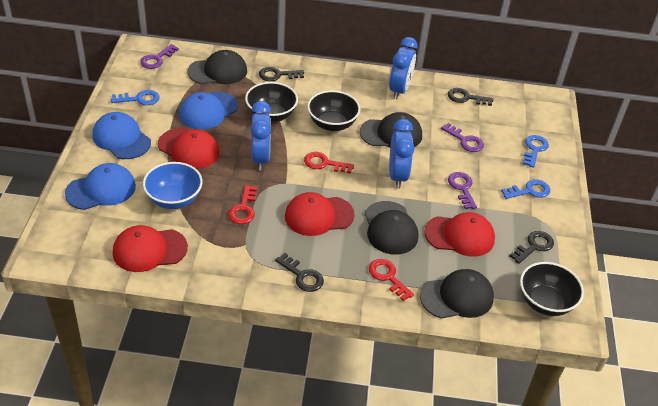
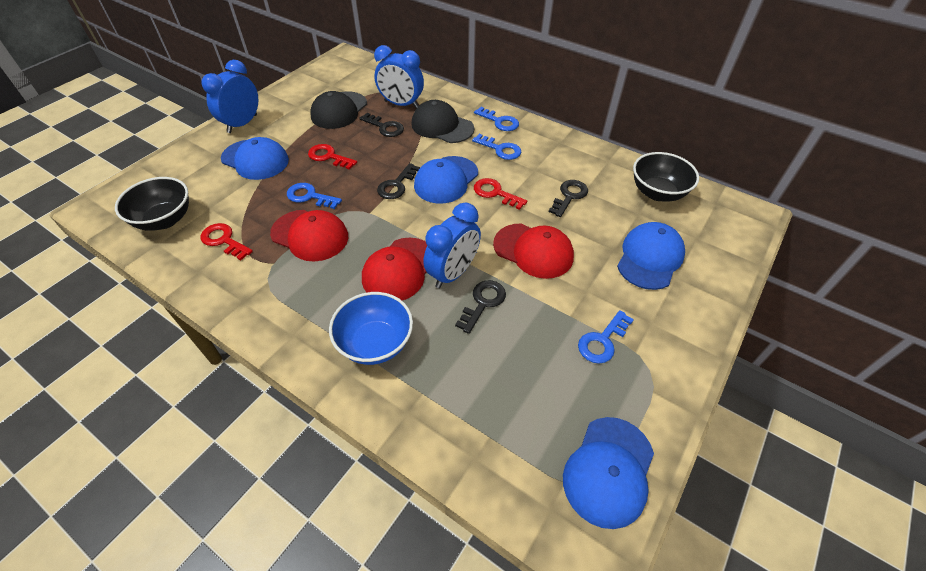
black bowl: 3 -> 2
black cap: 4 -> 2
blue cap: 3 -> 4
blue key: 3 -> 4
purple key: 3 -> 0
red cap: 4 -> 3

